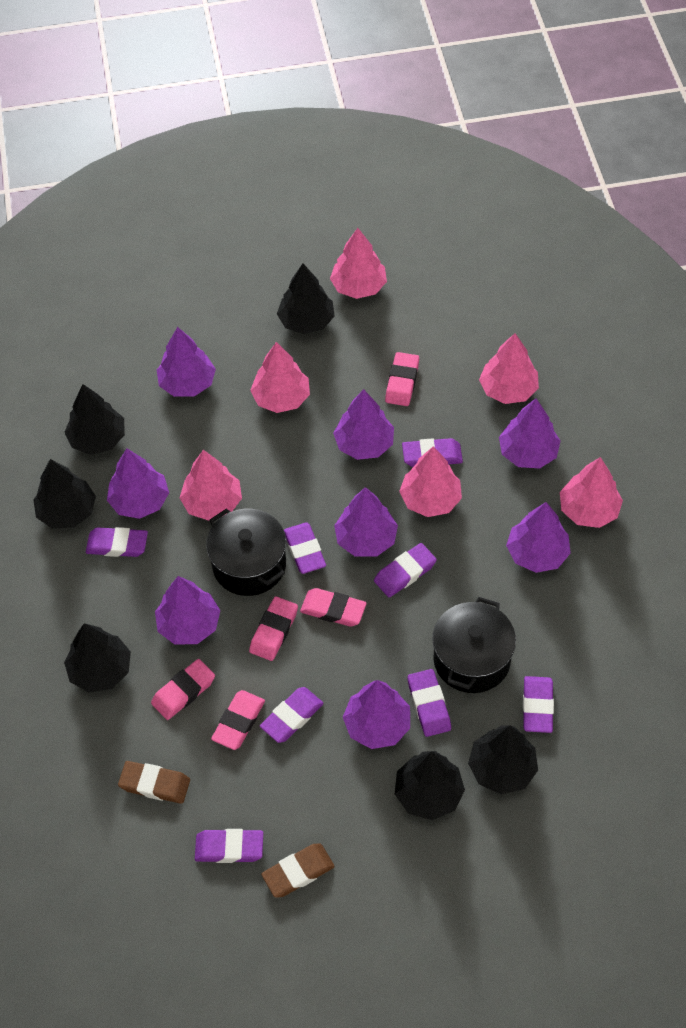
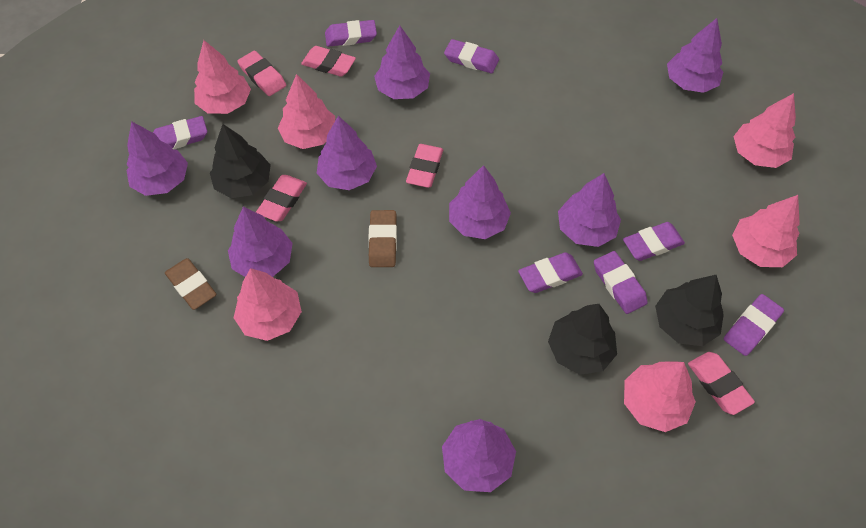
black pot: 2 -> 0
black tree: 6 -> 3
purple eraser: 8 -> 7

